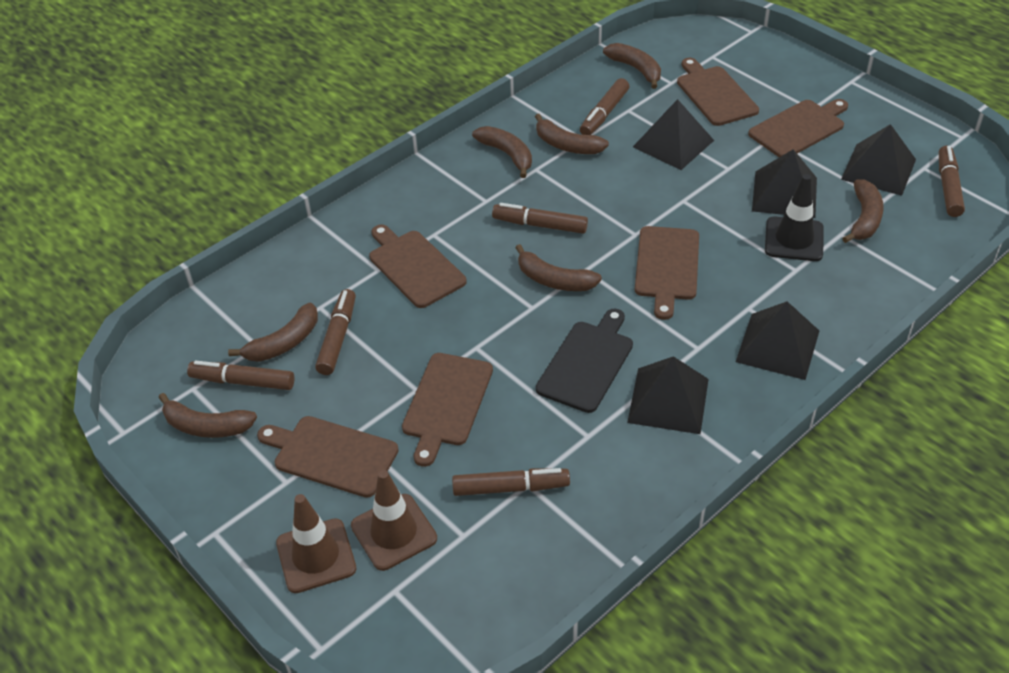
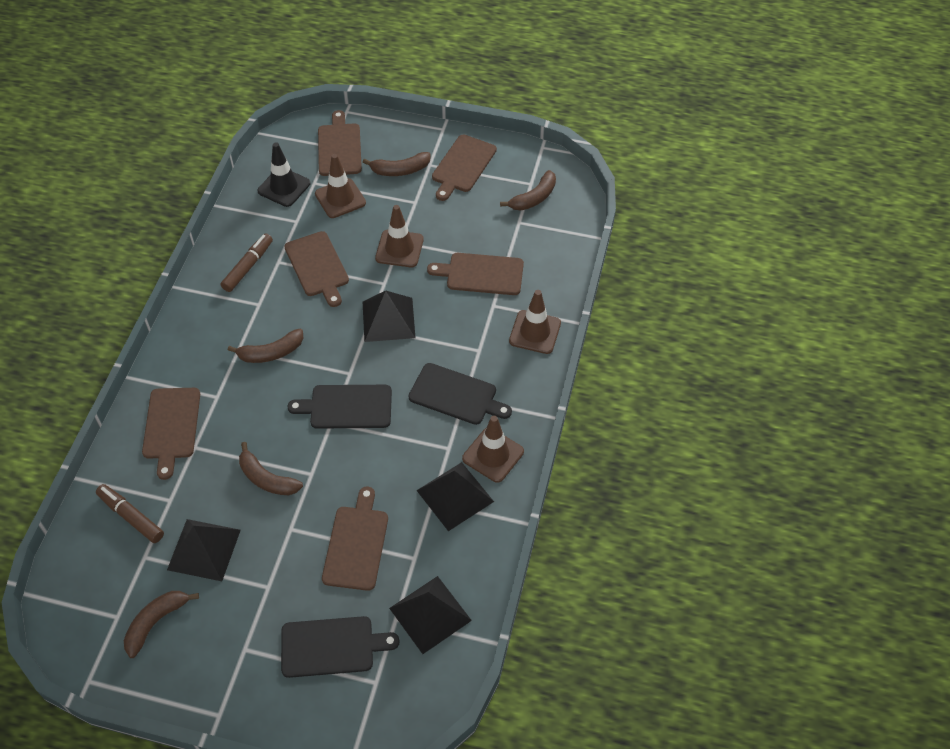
black cutting board: 1 -> 3
black pyramid: 5 -> 4
brown banana: 7 -> 5
brown marker: 6 -> 2
brown traffic cone: 2 -> 4

